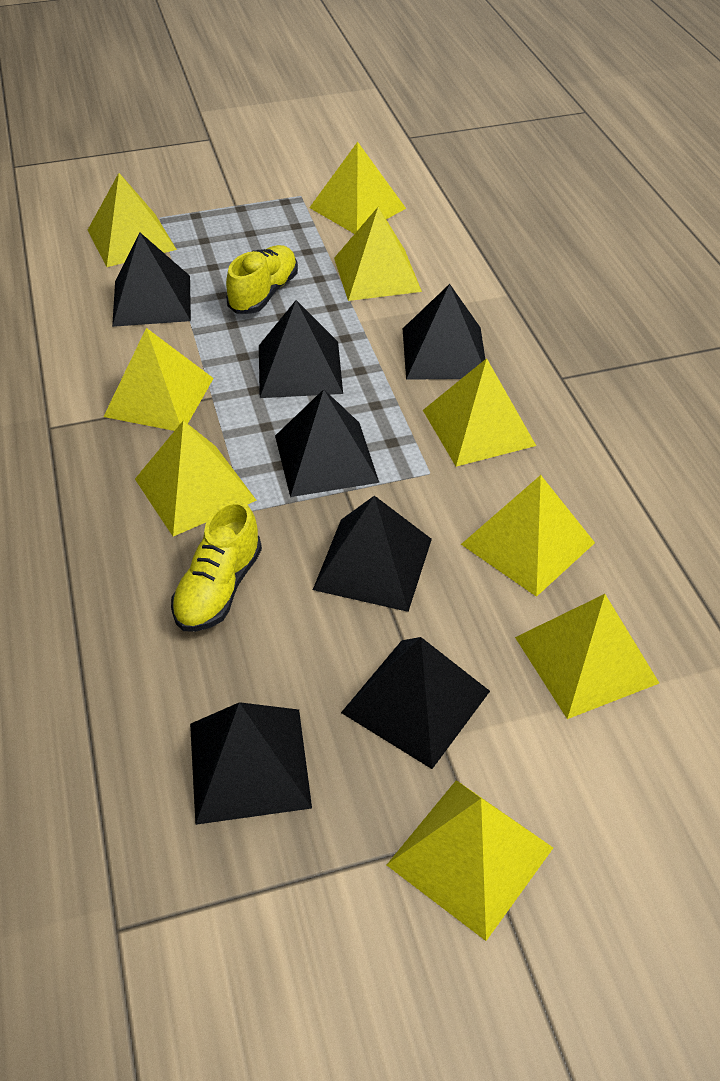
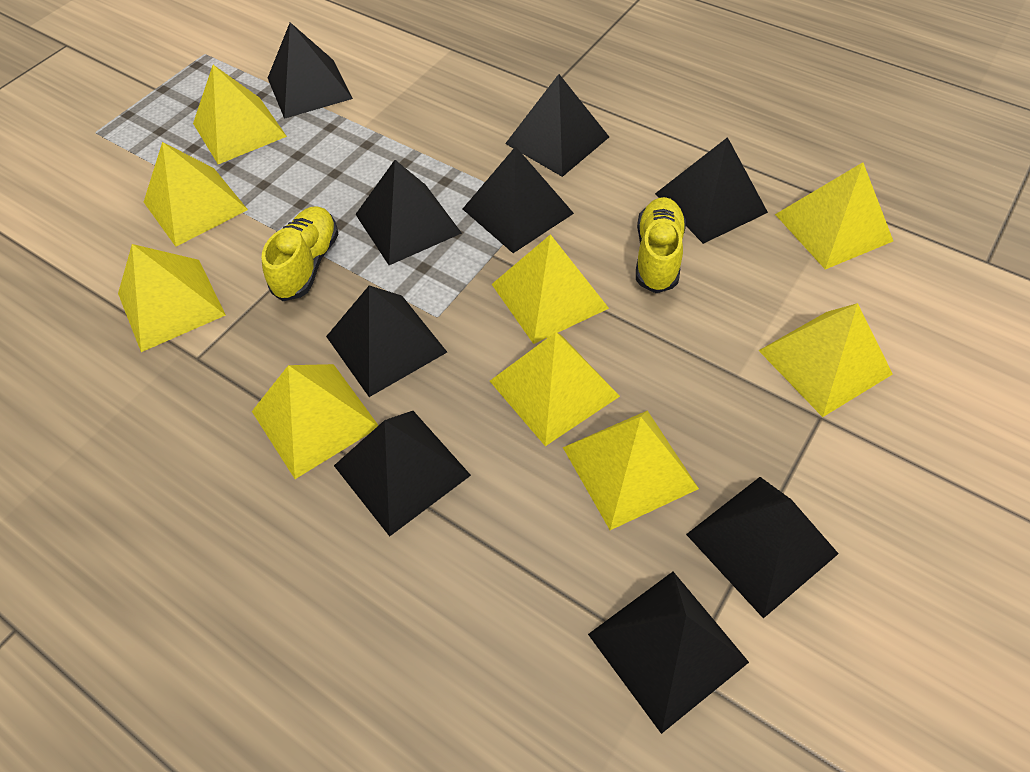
black pyramid: 7 -> 9

